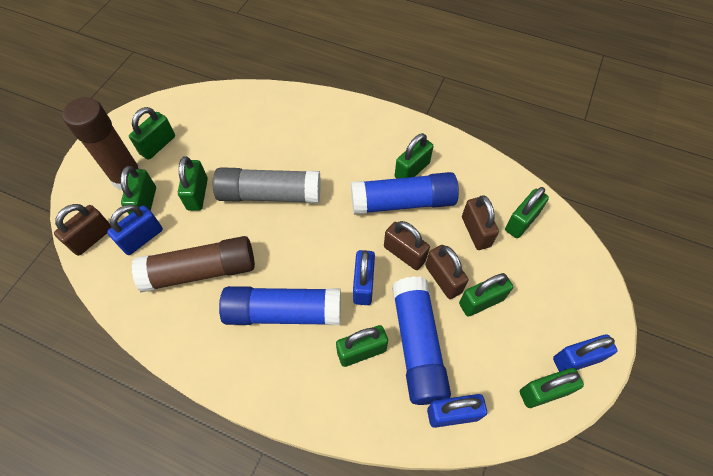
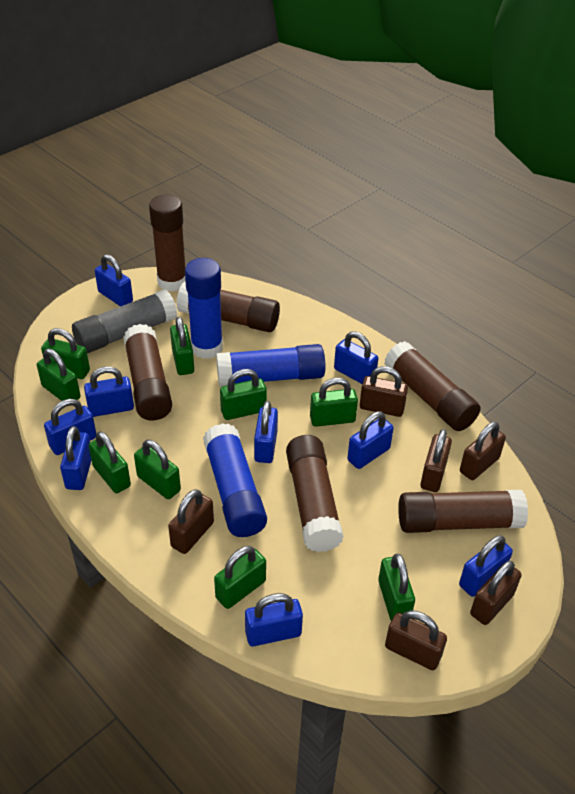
blue padlock: 4 -> 9
brown glue stick: 2 -> 6
brown padlock: 4 -> 6
green padlock: 8 -> 9

